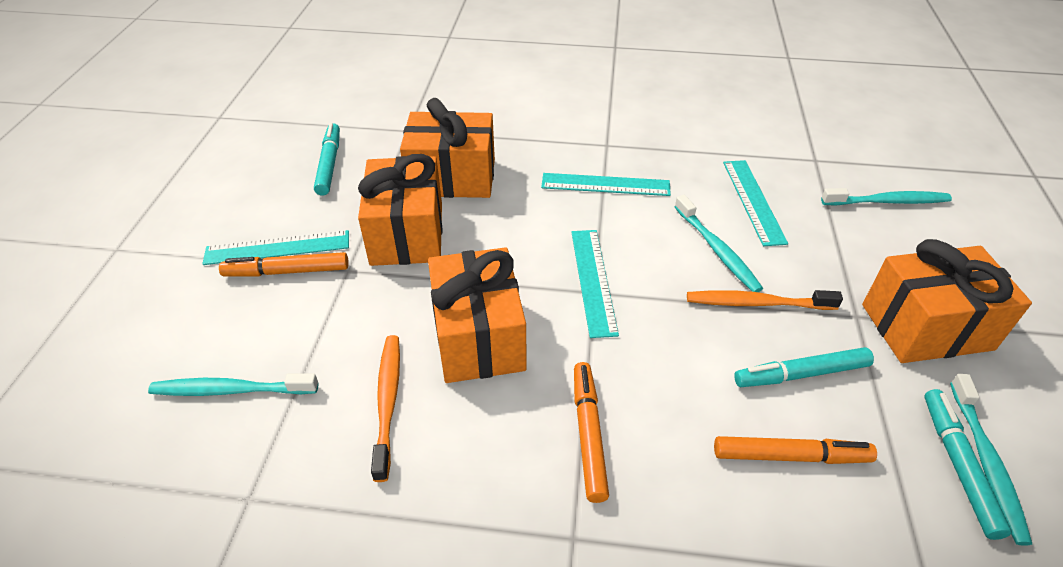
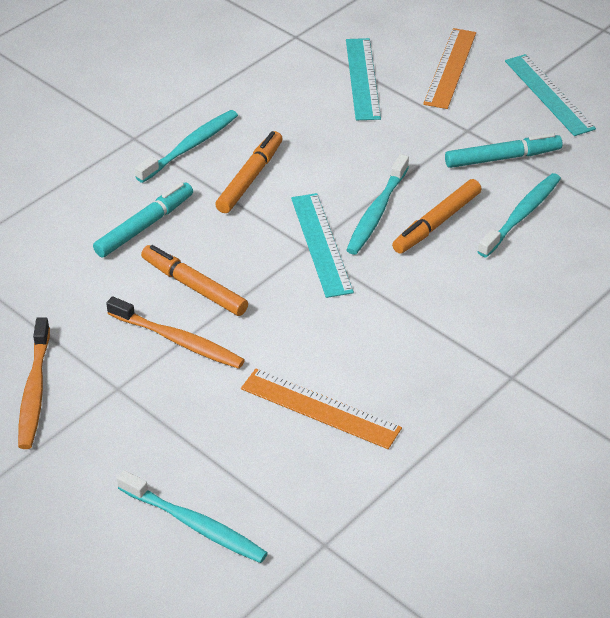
orange gift: 4 -> 0
orange ruler: 0 -> 2
turquoise marker: 3 -> 2
turquoise ruler: 4 -> 3

